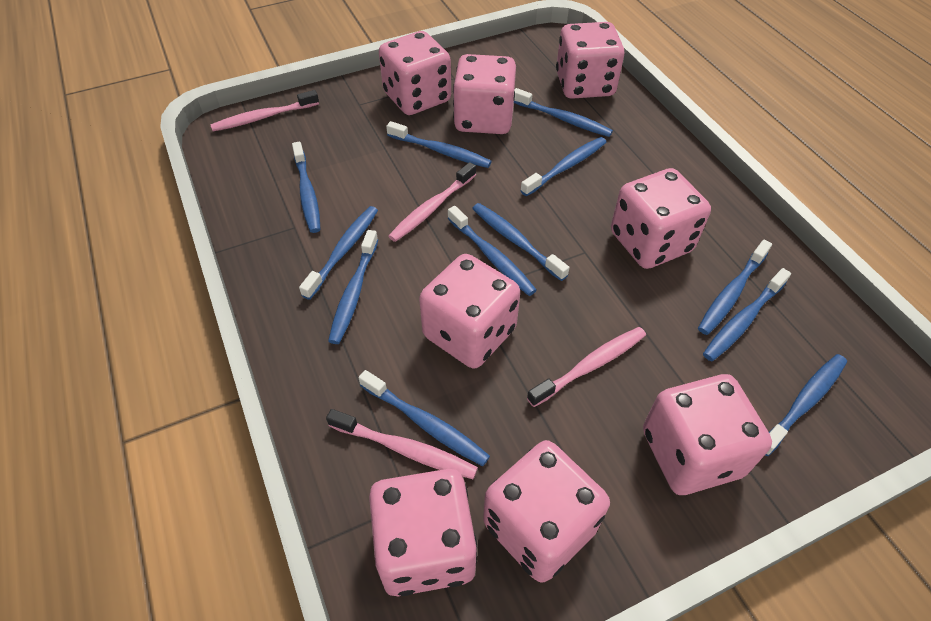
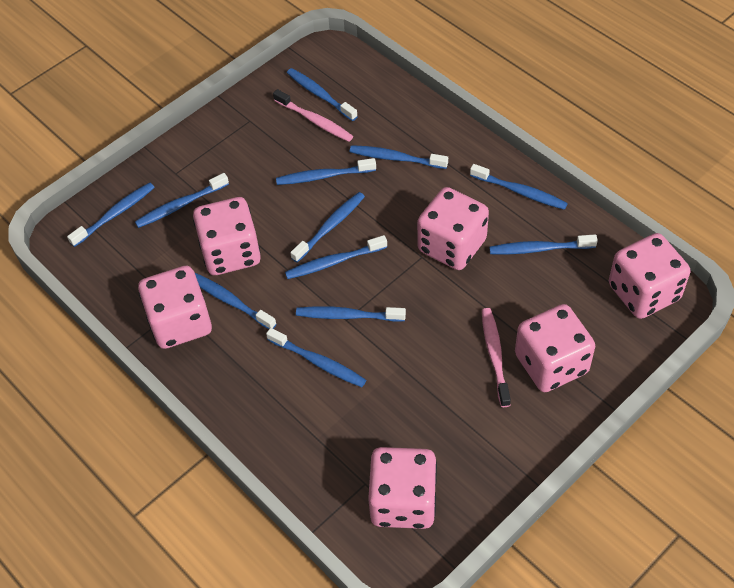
pink dice: 8 -> 6
pink toothbrush: 4 -> 2

